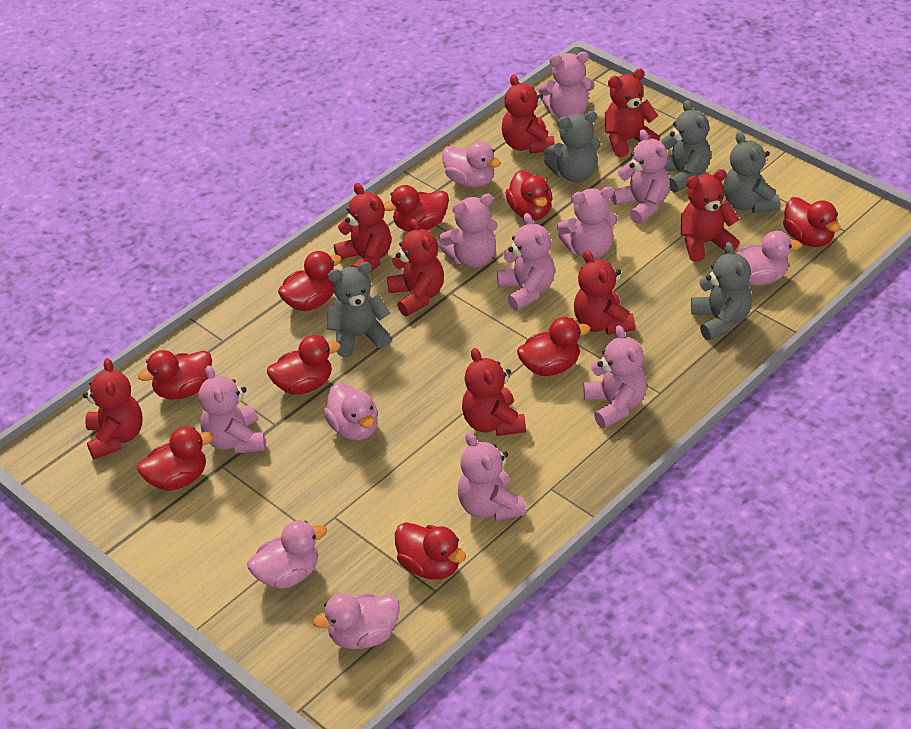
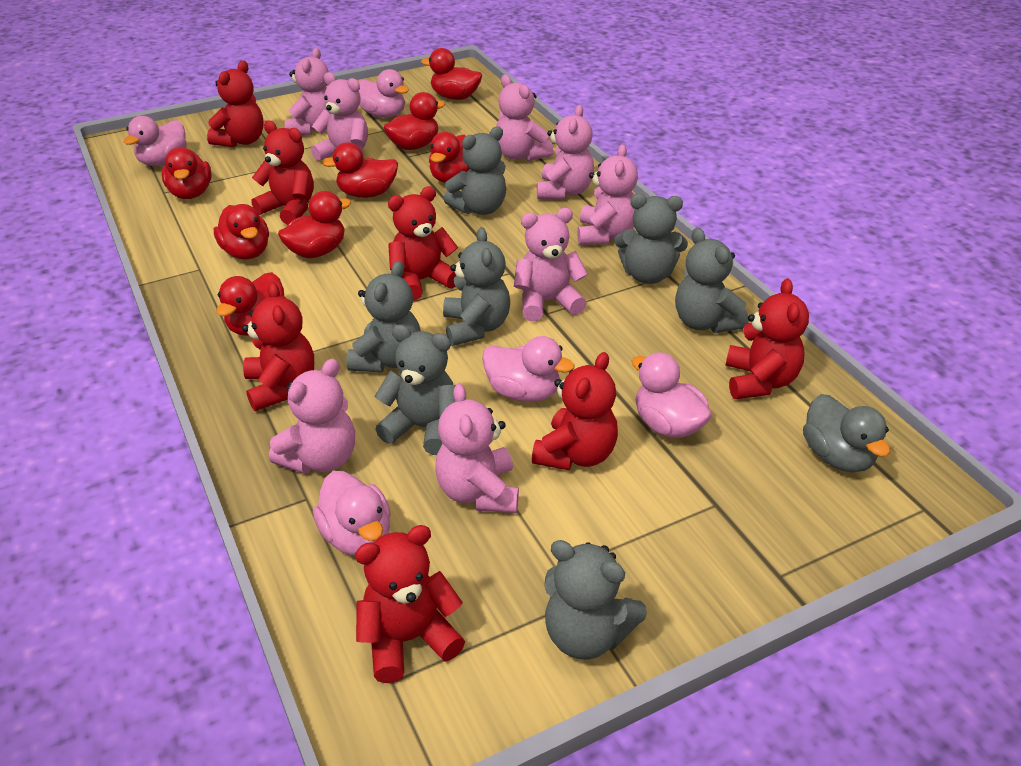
grey duck: 0 -> 1
grey teddy bear: 5 -> 7
red duck: 9 -> 8
red teddy bear: 8 -> 7

